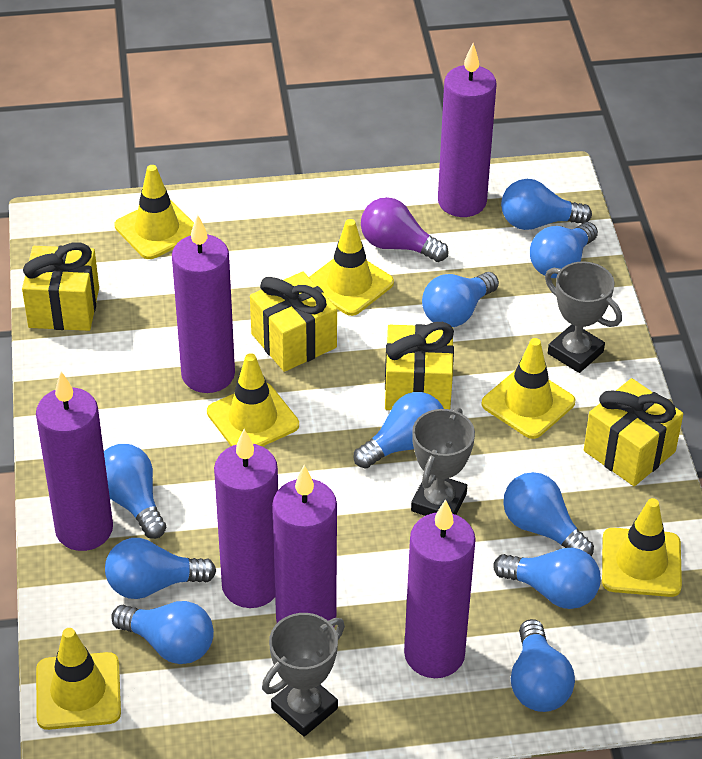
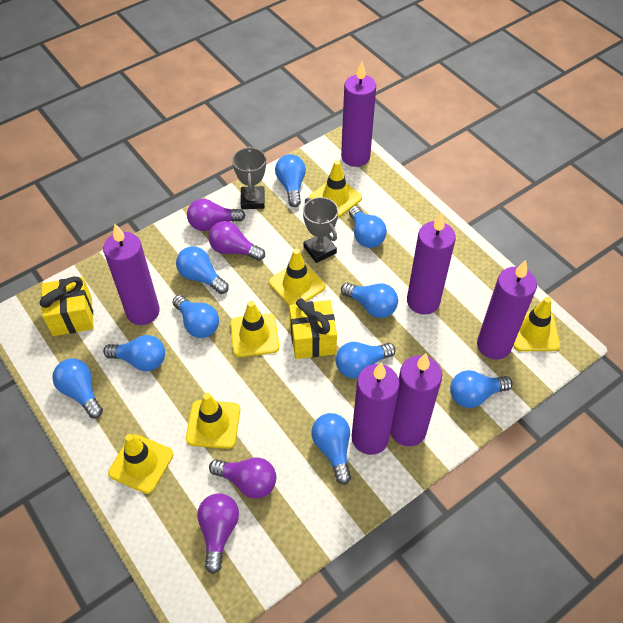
grey trophy: 3 -> 2
purple light bulb: 1 -> 4
yellow gift: 4 -> 2

